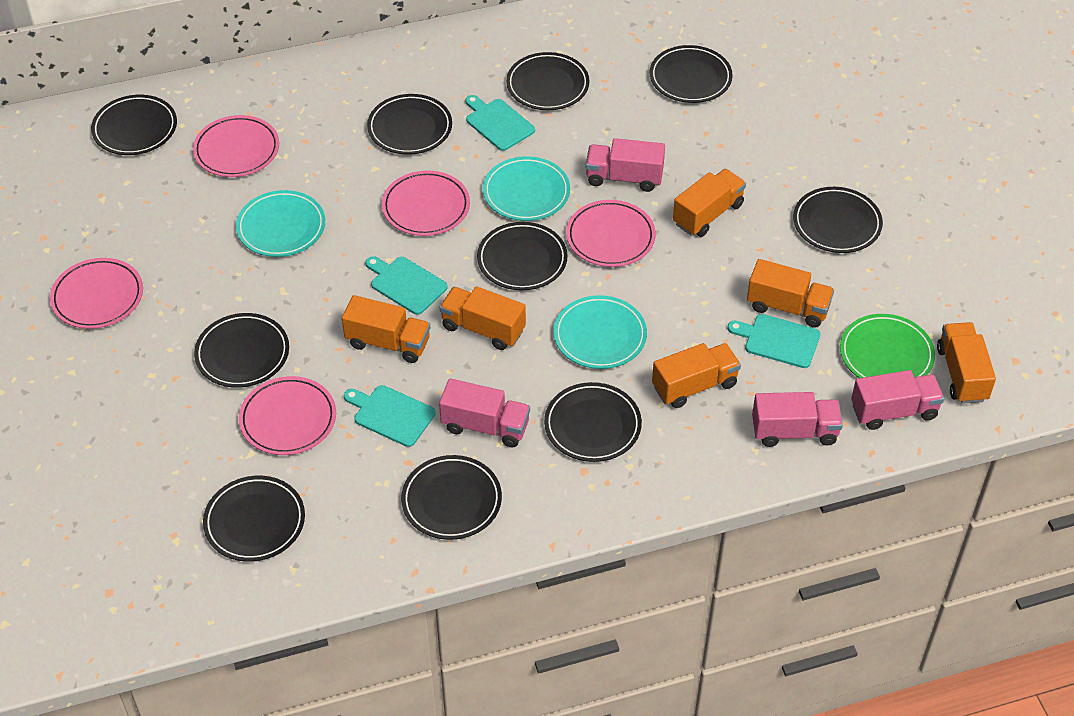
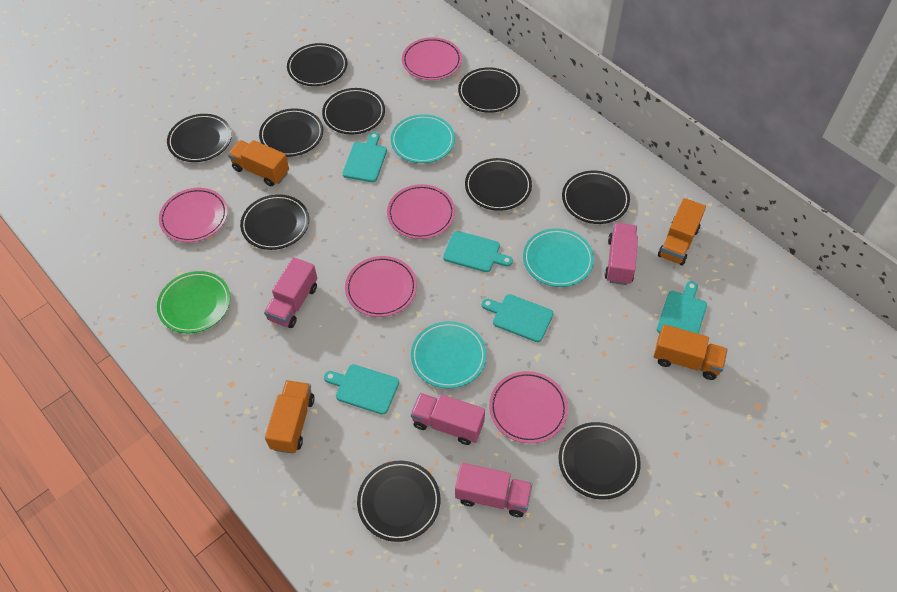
orange truck: 6 -> 4
turquoise cutting board: 4 -> 5

